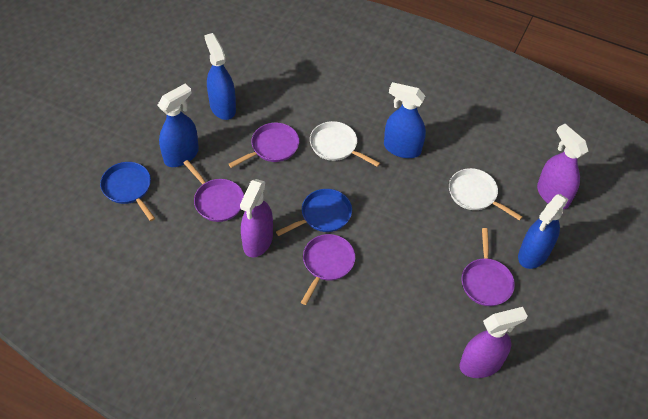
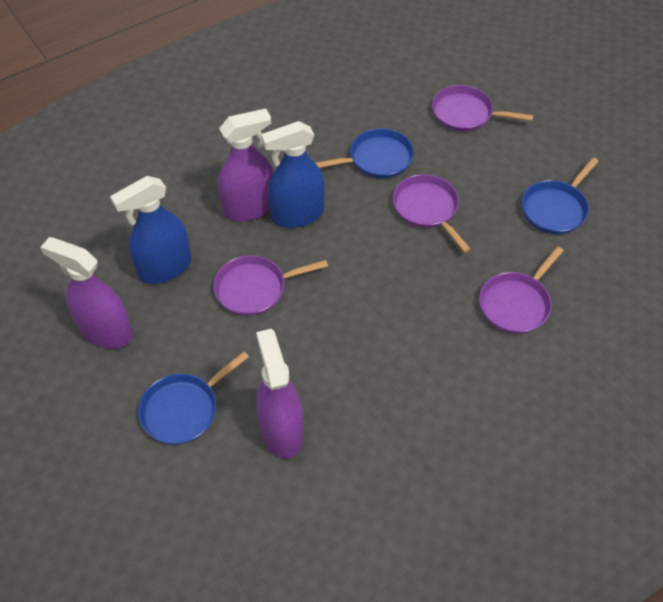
blue pan: 2 -> 3
blue spray bottle: 4 -> 2
white pan: 2 -> 0

